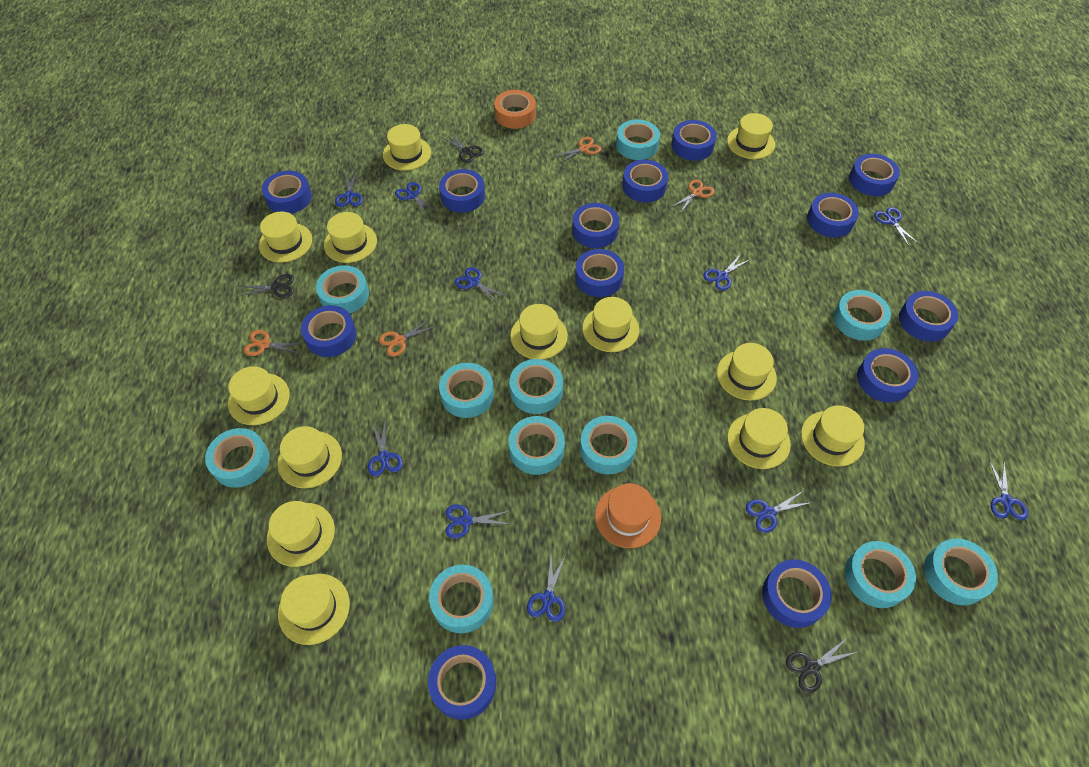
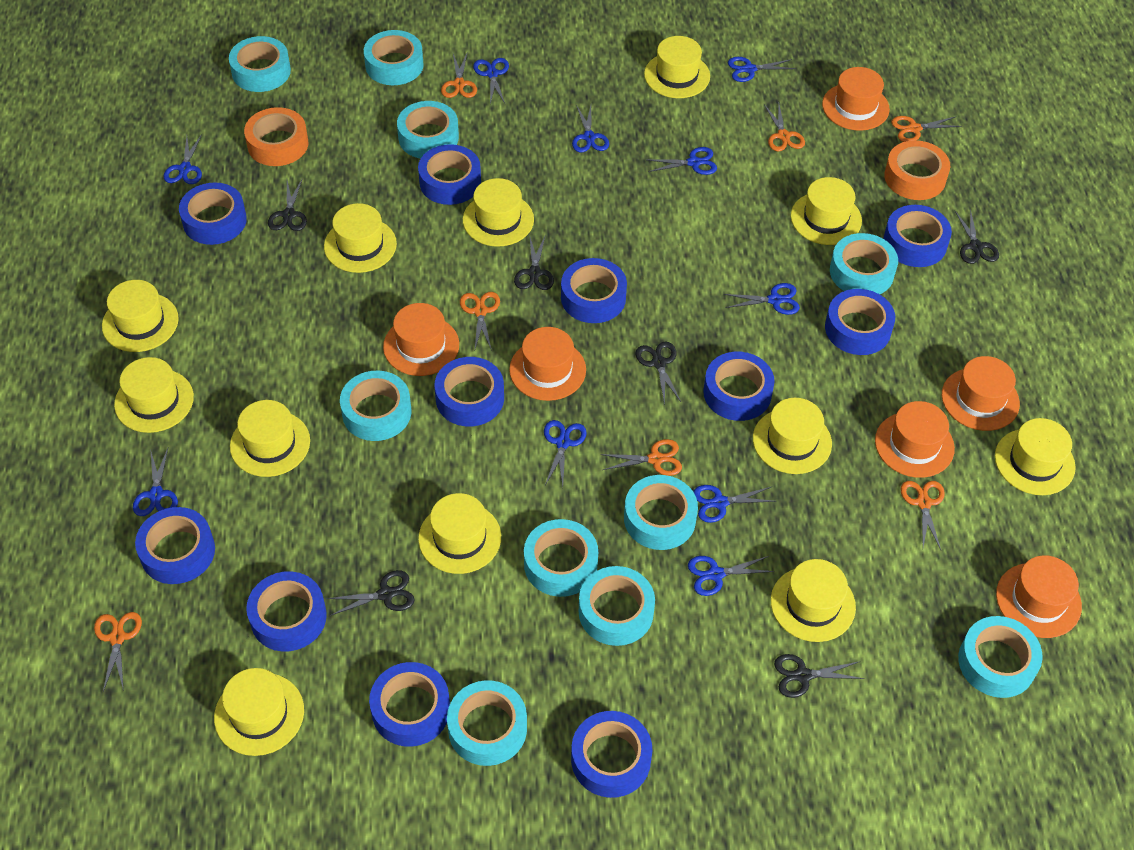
black scissors: 3 -> 6
blue tape: 13 -> 11
orange hat: 1 -> 6
orange scissors: 4 -> 7
orange tape: 1 -> 2
turquoise tape: 11 -> 10
yellow hat: 13 -> 12

